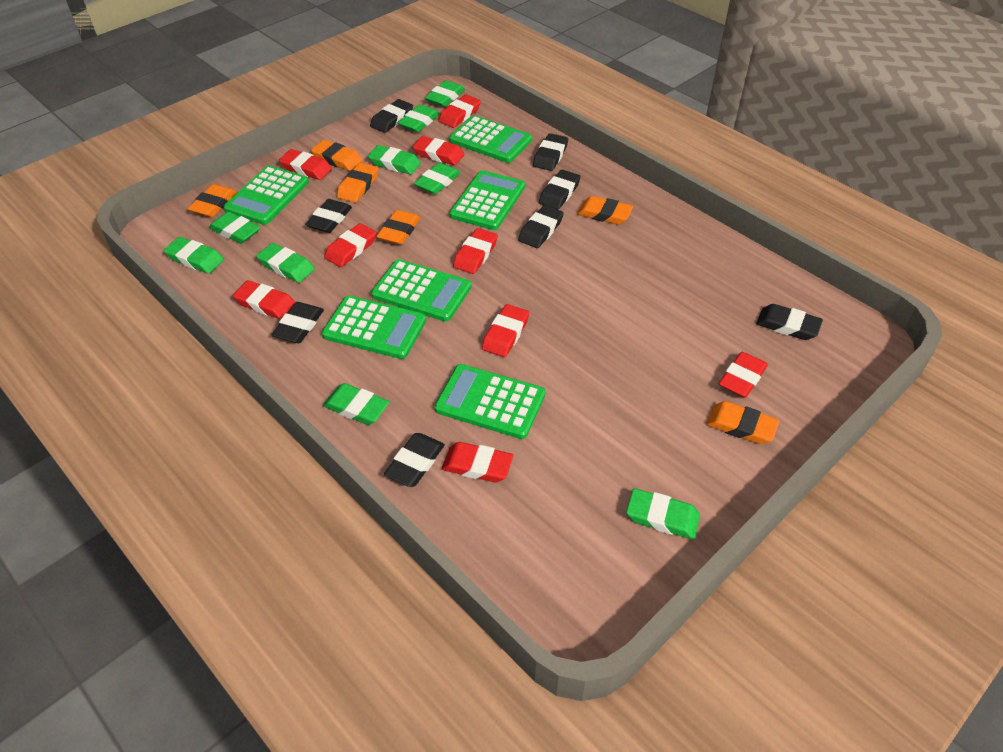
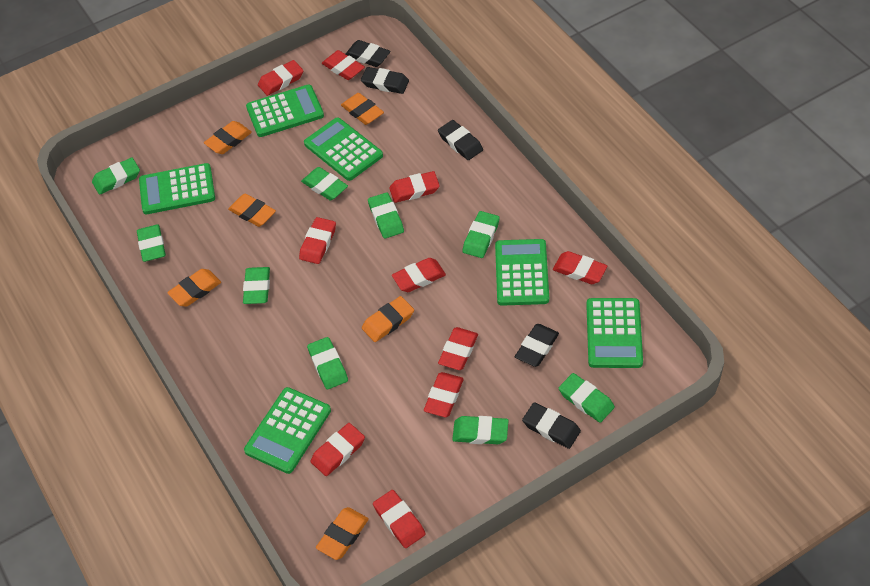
black eraser: 8 -> 5
red eraser: 9 -> 10

